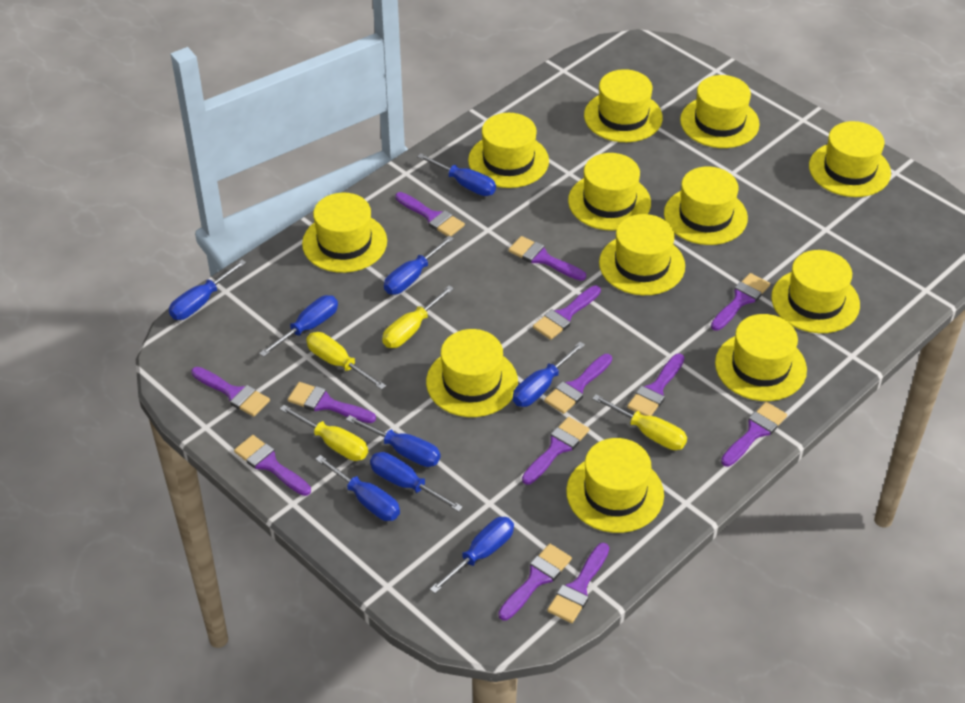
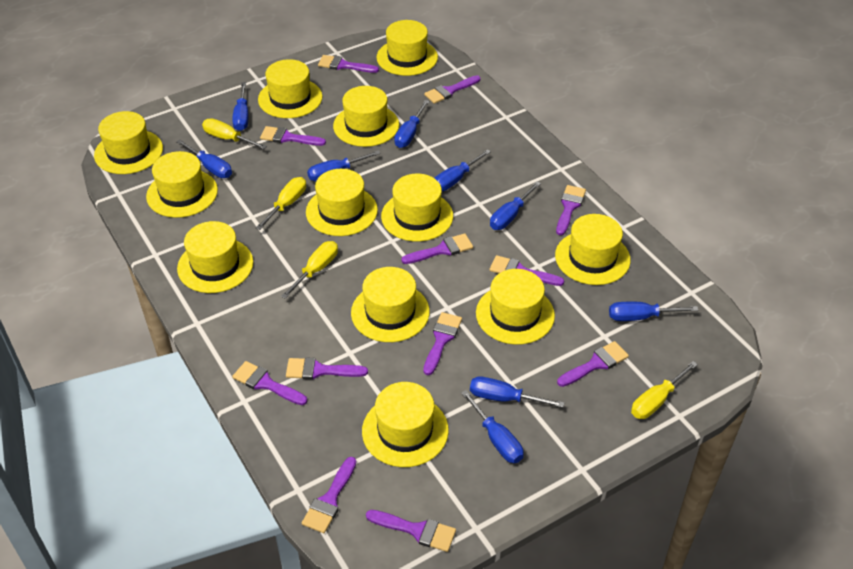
purple brush: 13 -> 12

